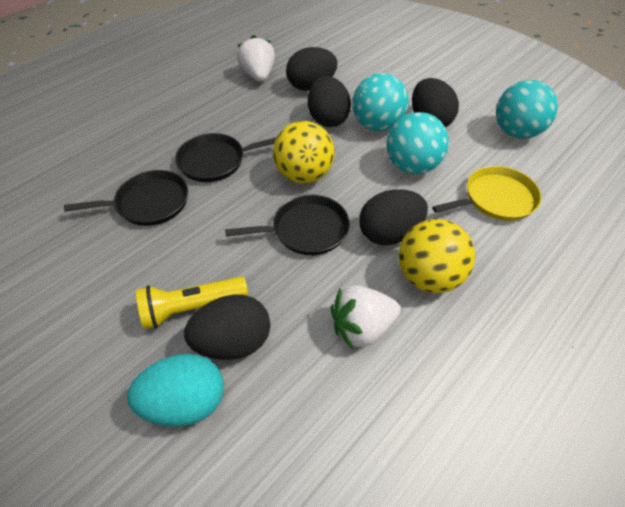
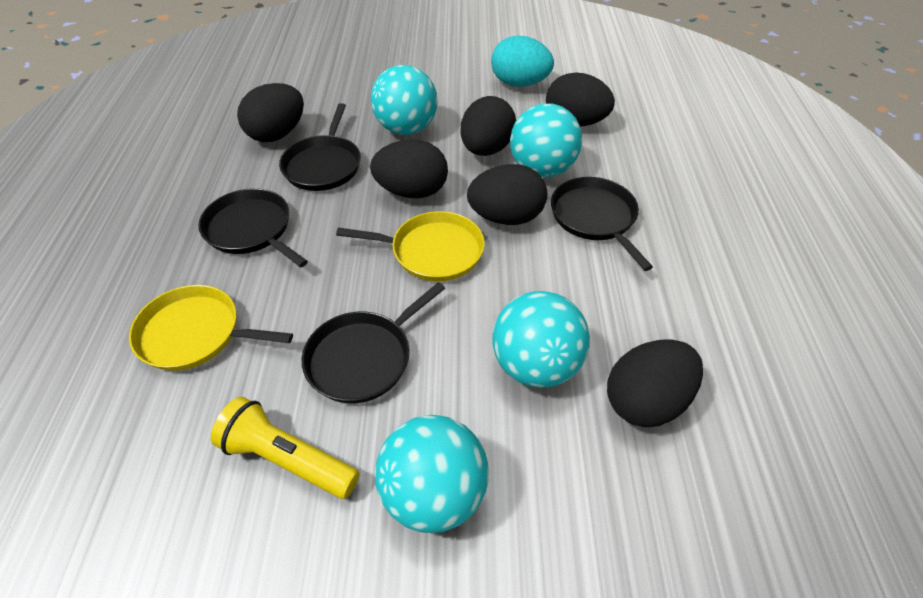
black egg: 5 -> 6
black pan: 3 -> 4
turquoise ball: 3 -> 4
white strawberry: 2 -> 0
yellow ball: 2 -> 0
yellow pan: 1 -> 2

